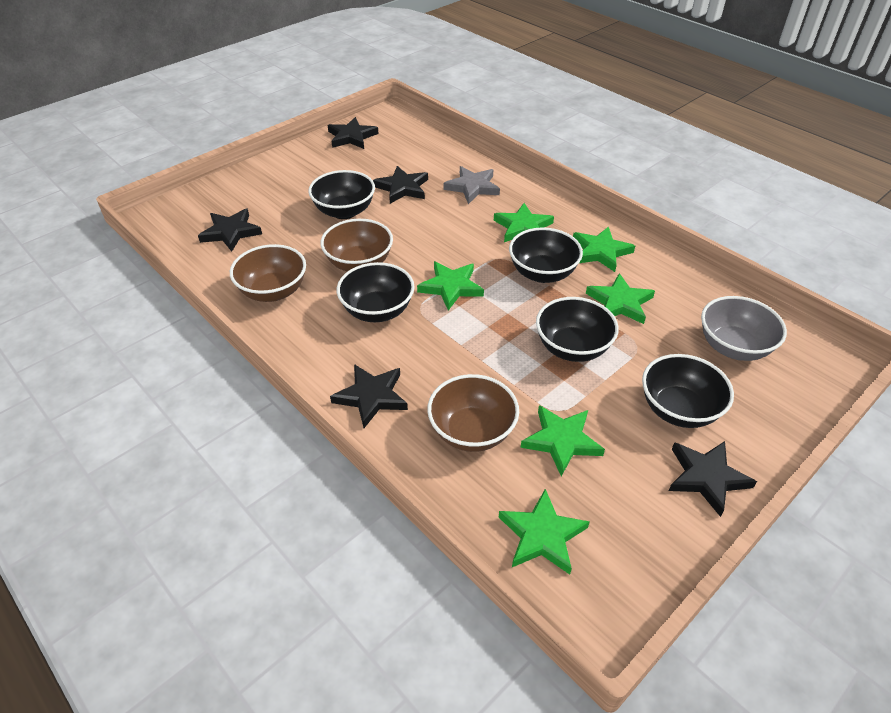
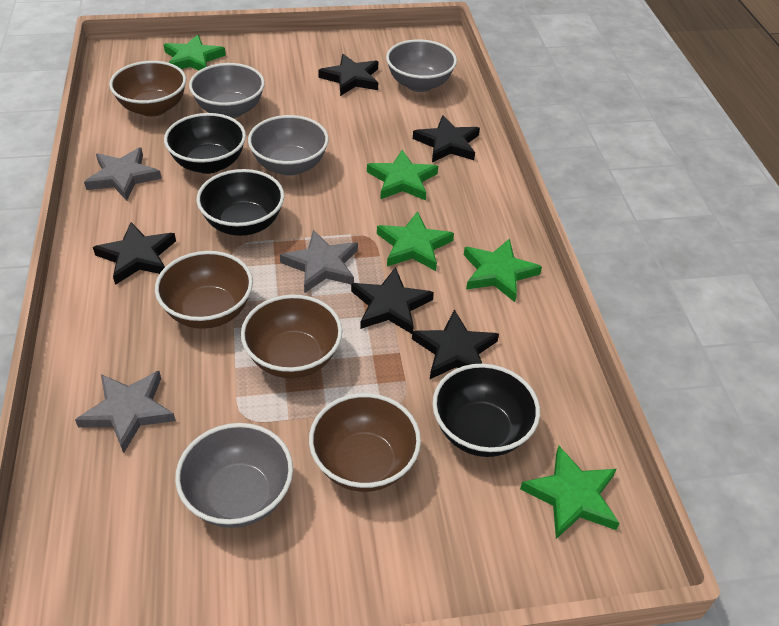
black bowl: 5 -> 3
brown bowl: 3 -> 4
green star: 6 -> 5
grey bowl: 1 -> 4
grey star: 1 -> 3

